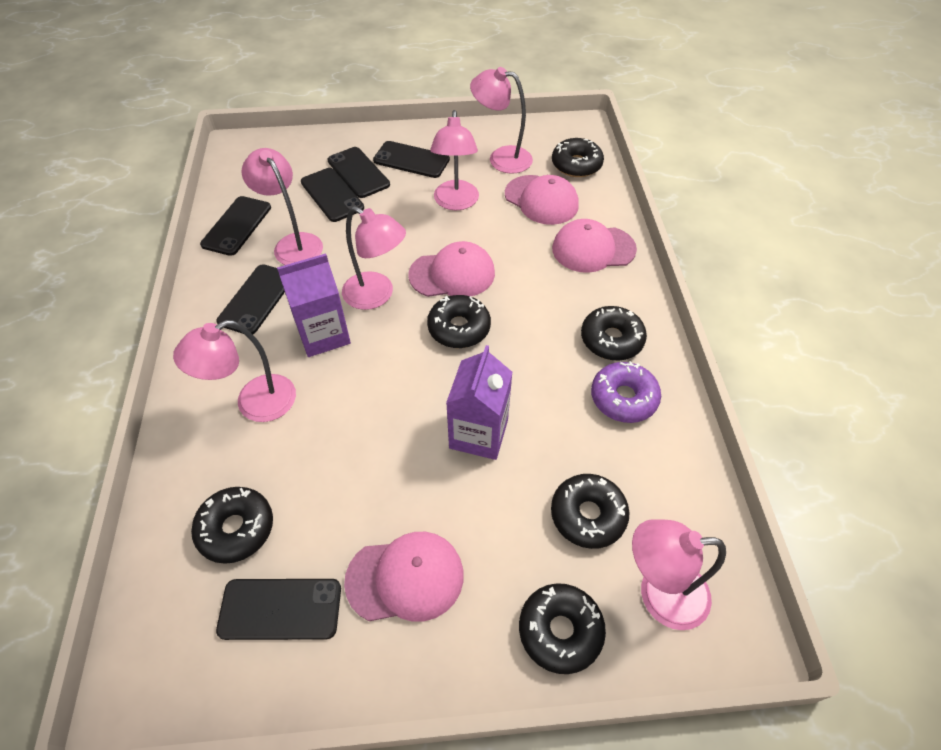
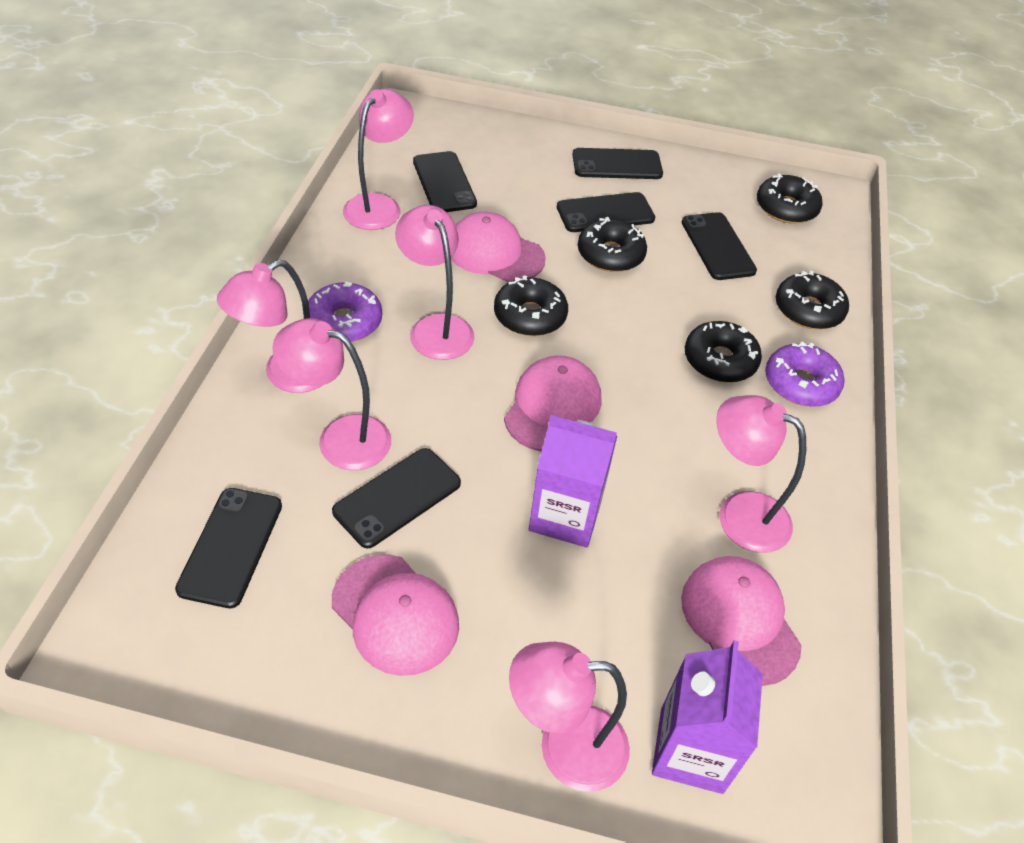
black donut: 6 -> 5
purple donut: 1 -> 2

